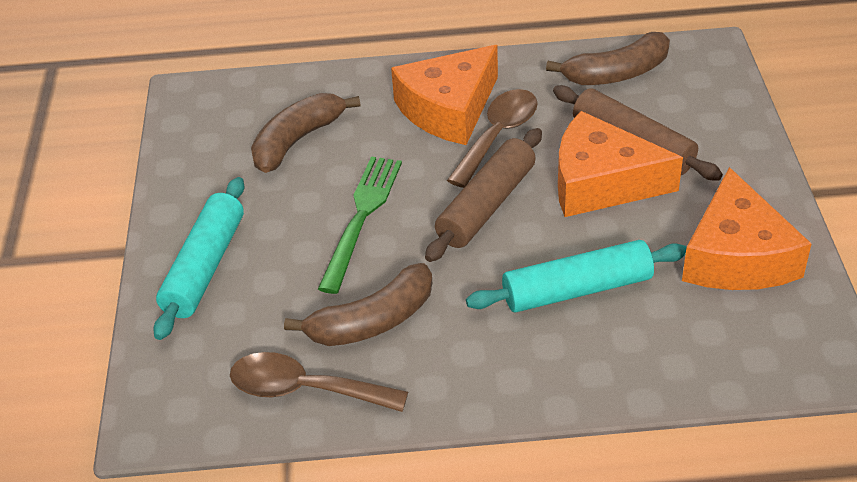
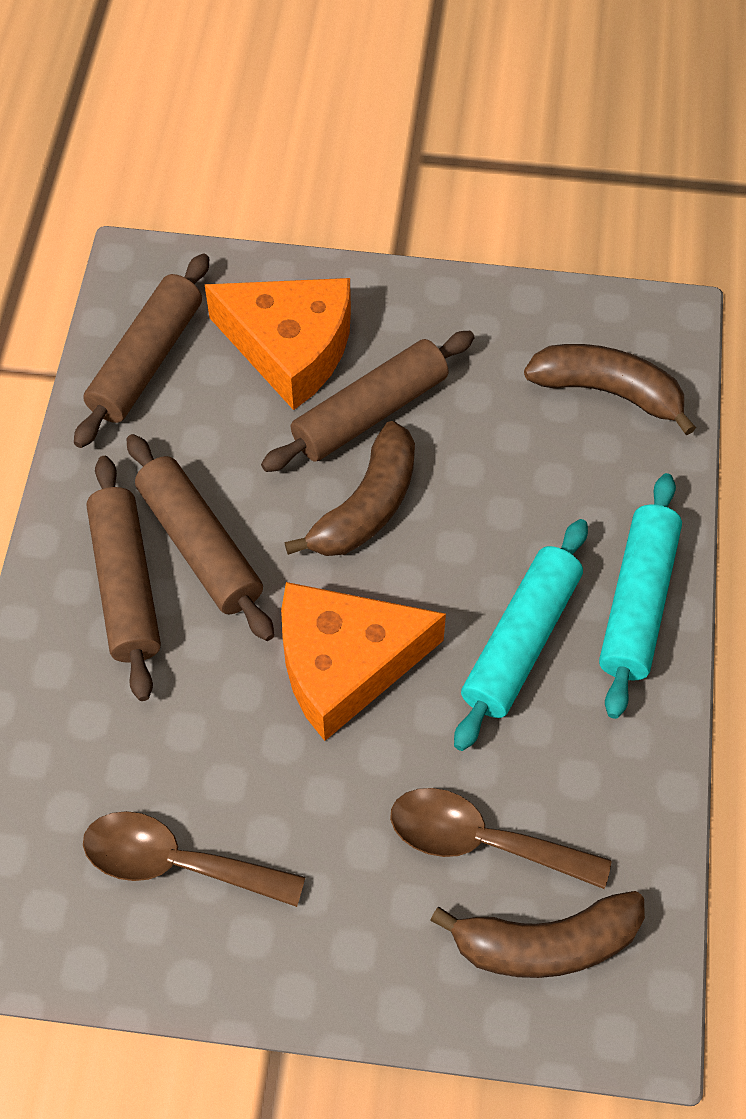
brown rolling pin: 2 -> 4
green fork: 1 -> 0
orange cheese: 3 -> 2

